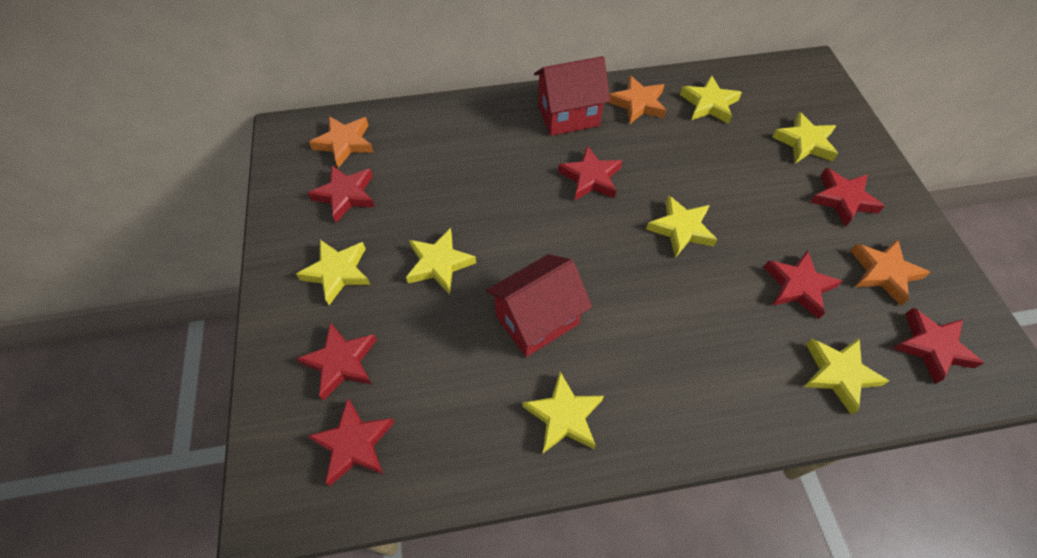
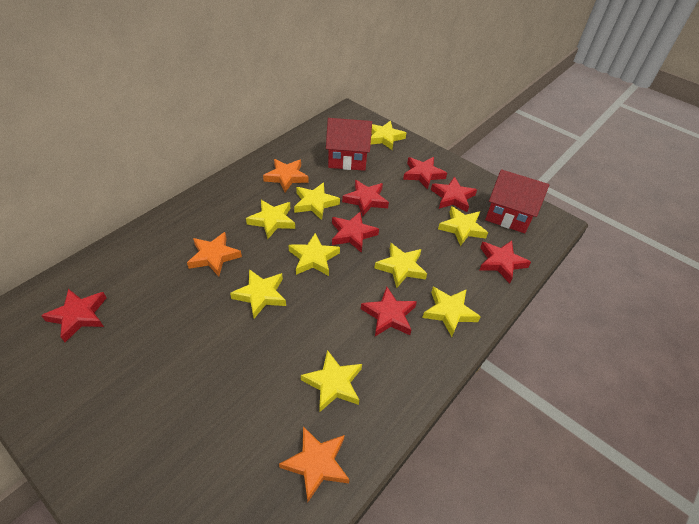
yellow star: 7 -> 9

